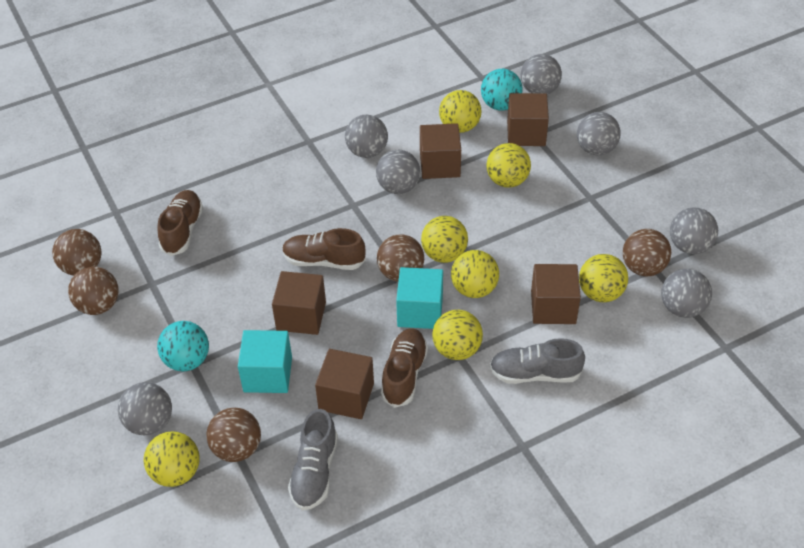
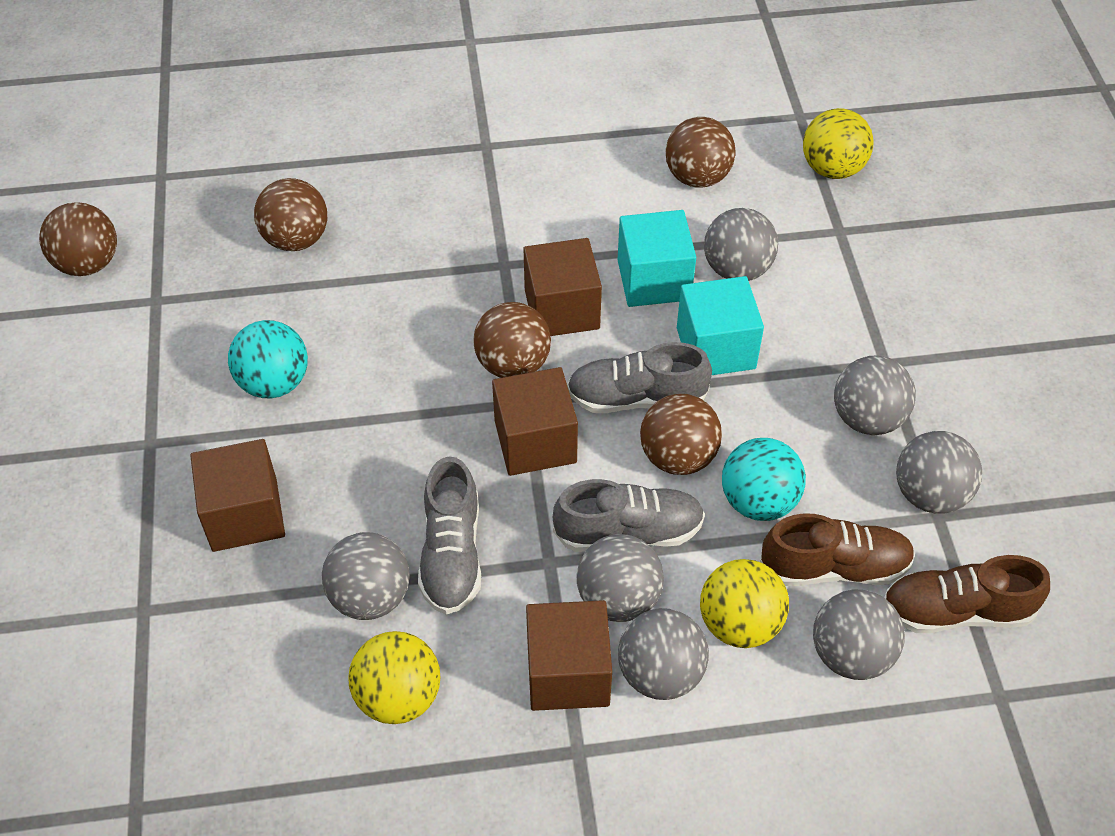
brown cube: 5 -> 4
brown shoe: 3 -> 2
grey shoe: 2 -> 3
yellow ball: 7 -> 3

